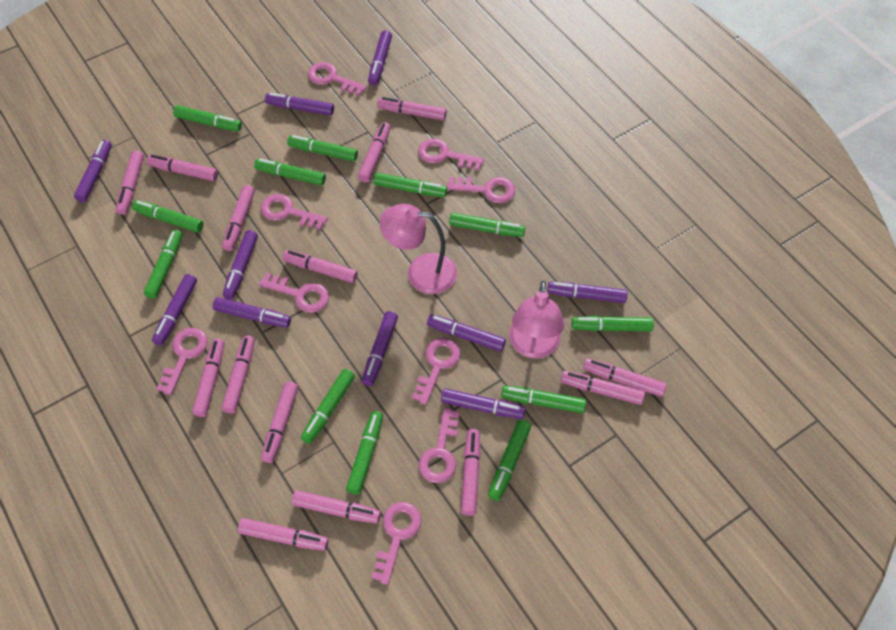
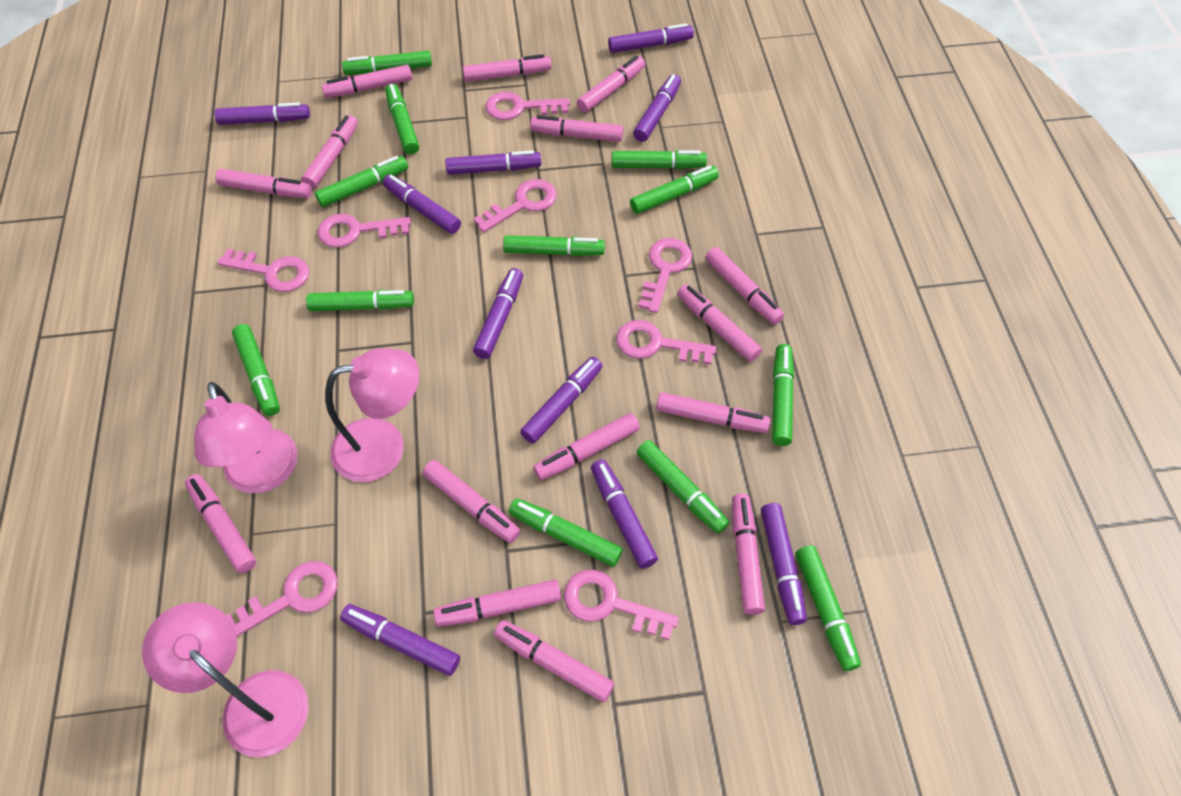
pink key: 9 -> 8
pink lamp: 2 -> 3
pink marker: 14 -> 15

